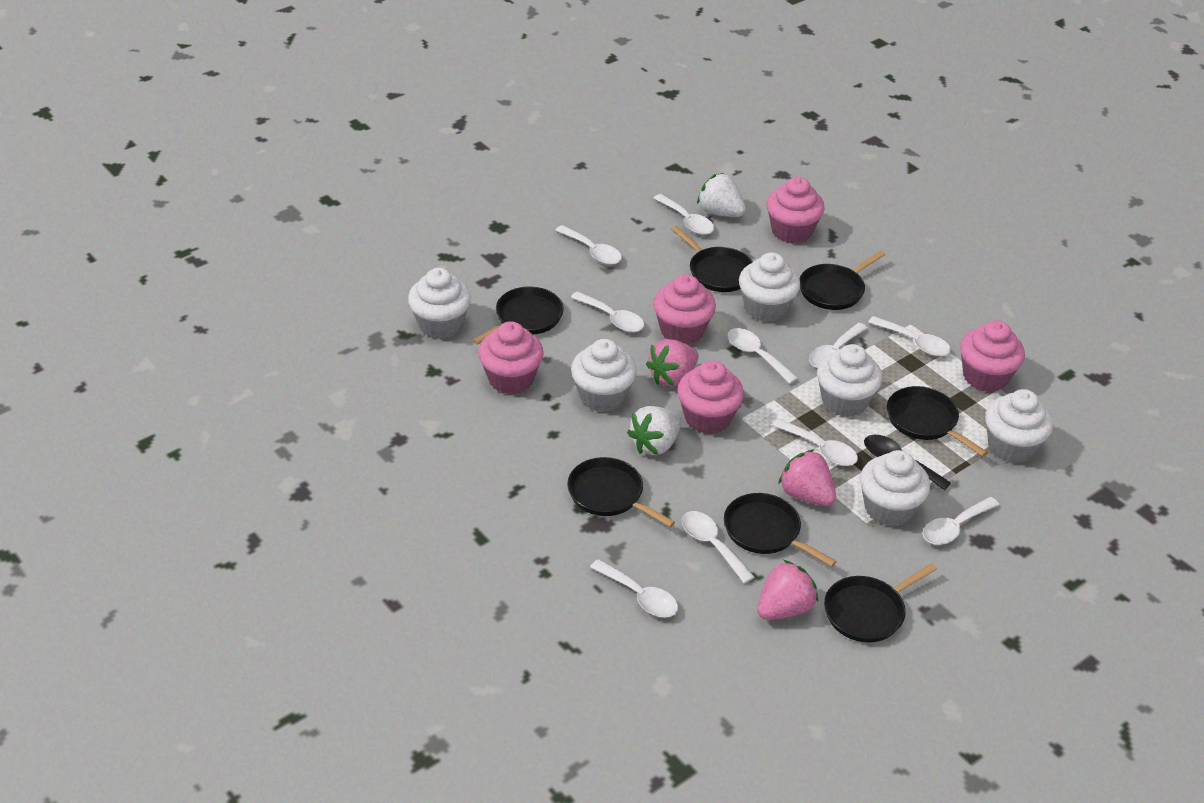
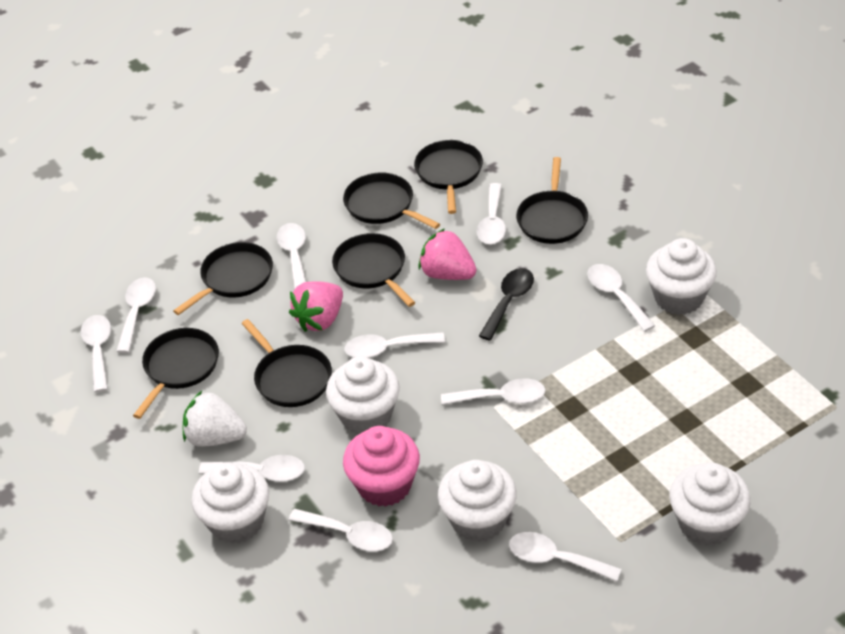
pink cupcake: 5 -> 1
pink strawberry: 3 -> 2
white cupcake: 6 -> 5
white strawberry: 2 -> 1

